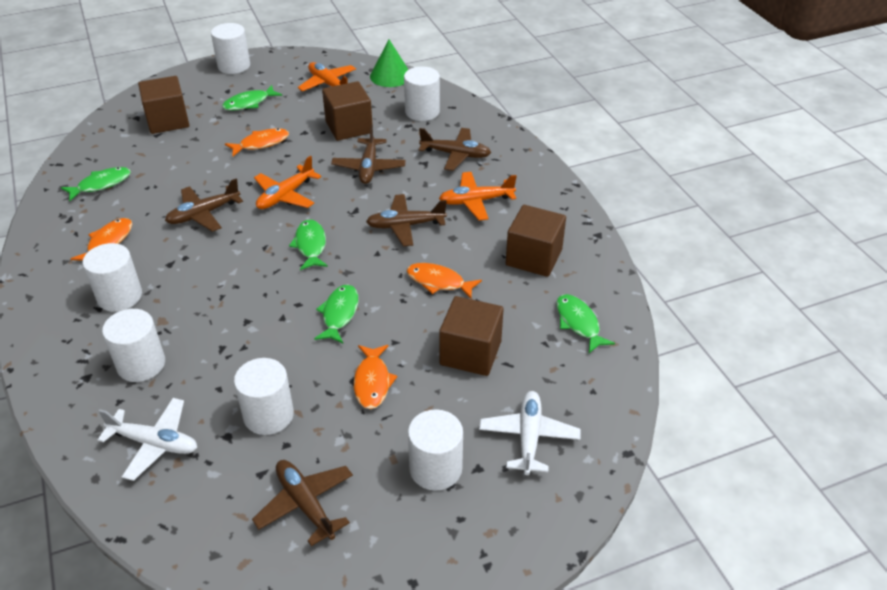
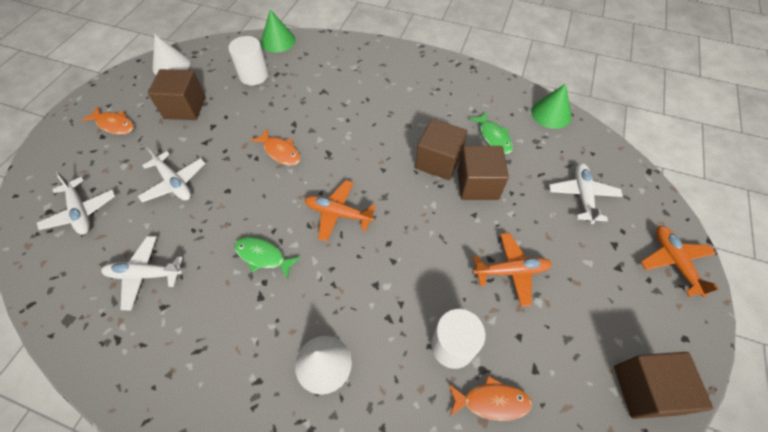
brown plane: 5 -> 0
green cone: 1 -> 2
green fish: 5 -> 2
orange fish: 4 -> 3
white cone: 0 -> 2
white cylinder: 6 -> 2
white plane: 2 -> 4

